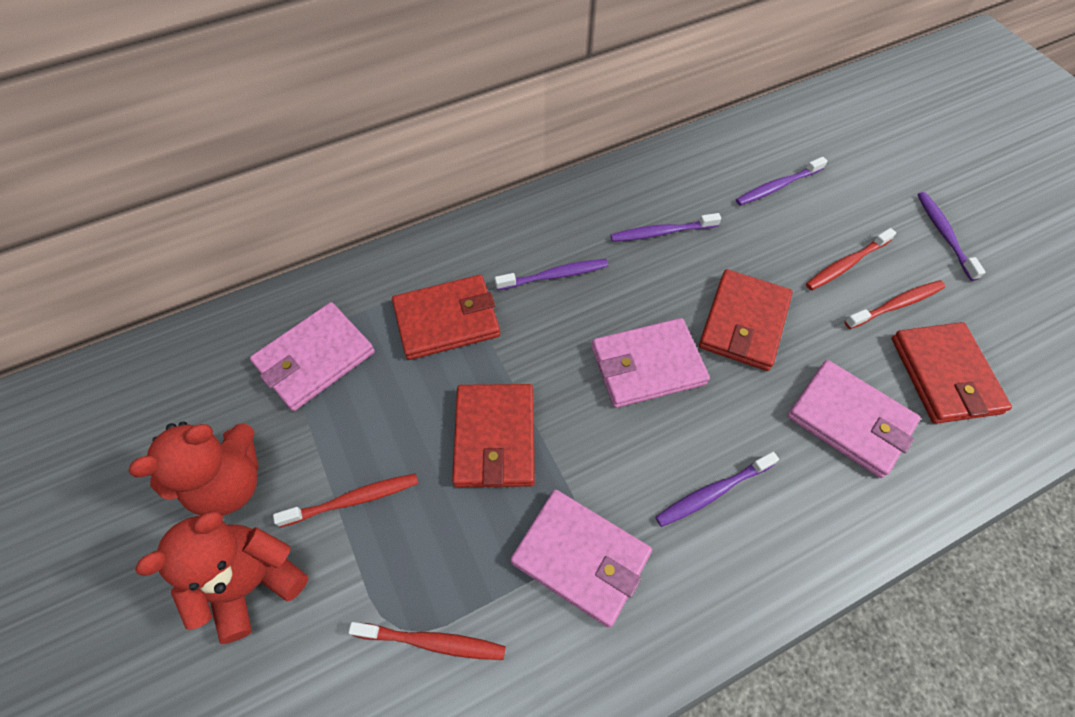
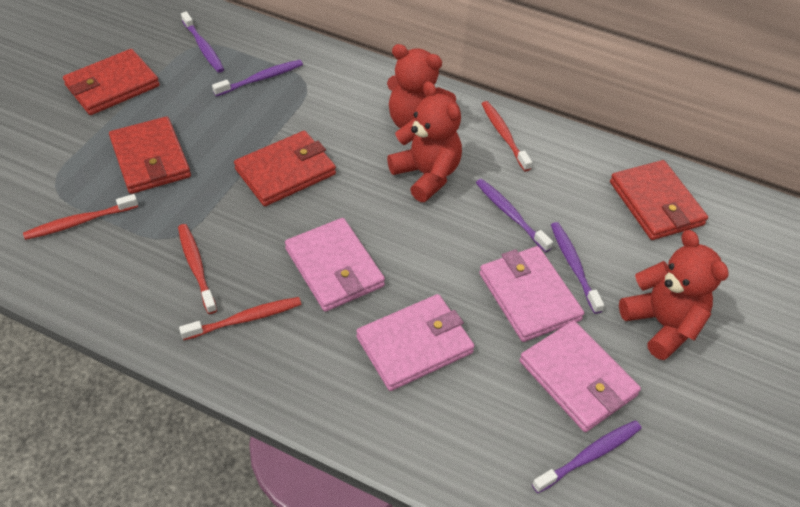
red teddy bear: 2 -> 3

